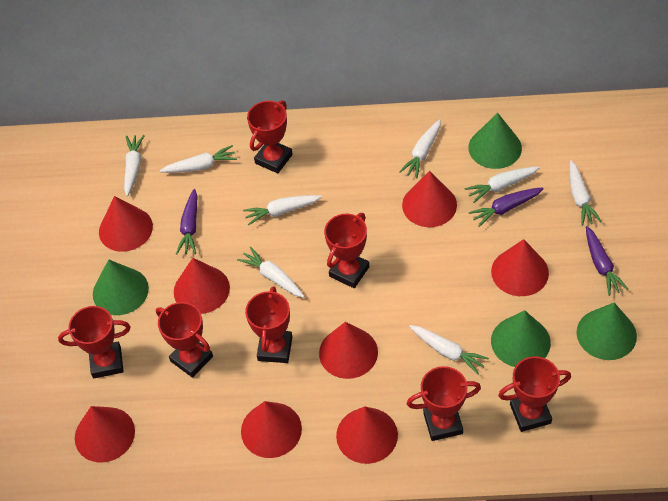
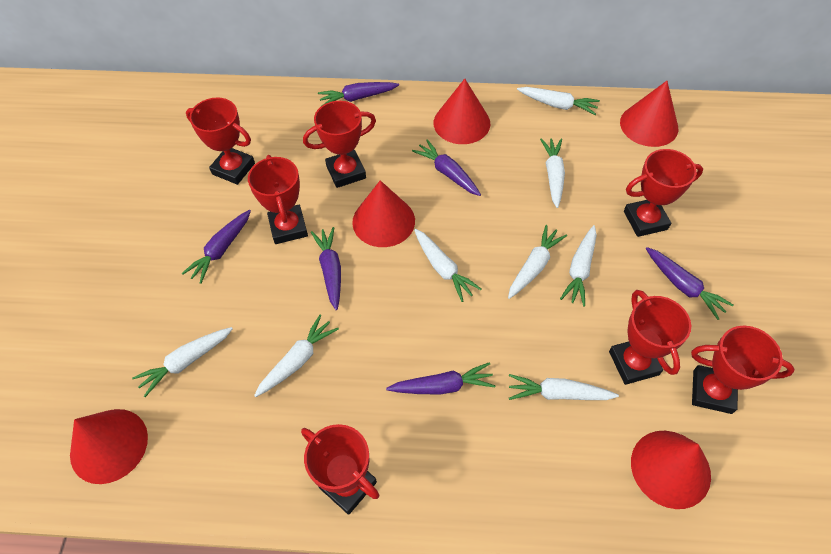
green cone: 4 -> 0
purple carrot: 3 -> 6
red cone: 8 -> 5

